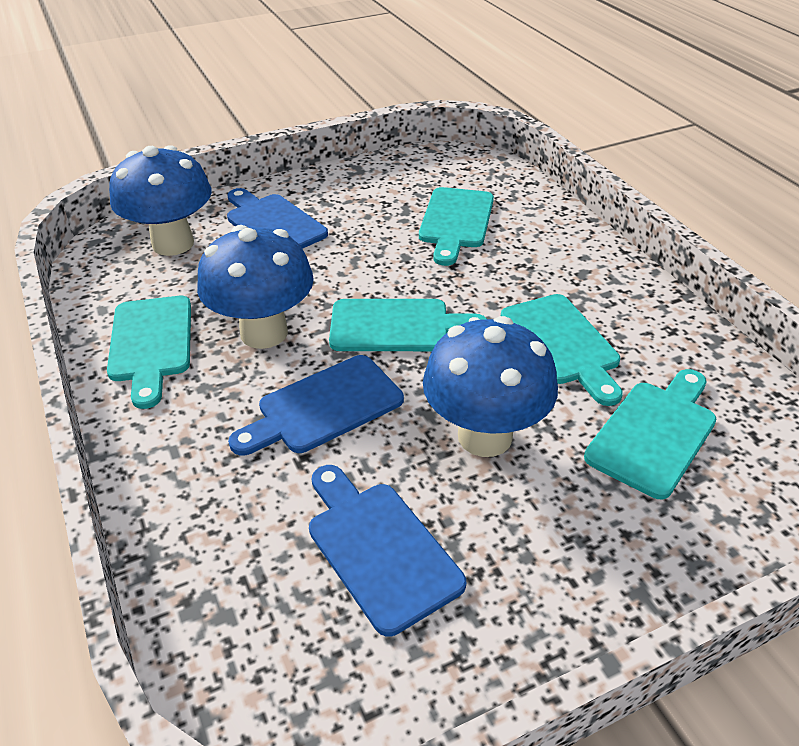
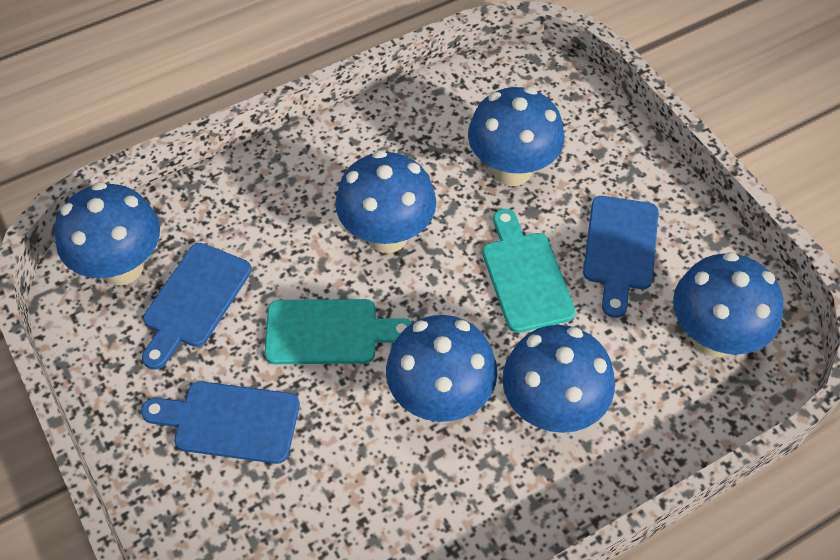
blue mushroom: 3 -> 6
turquoise cutting board: 5 -> 2

